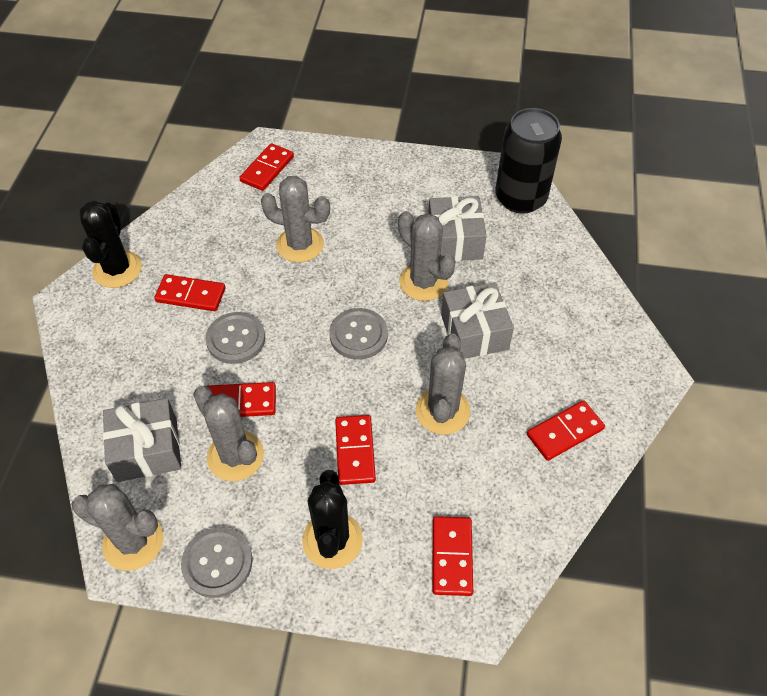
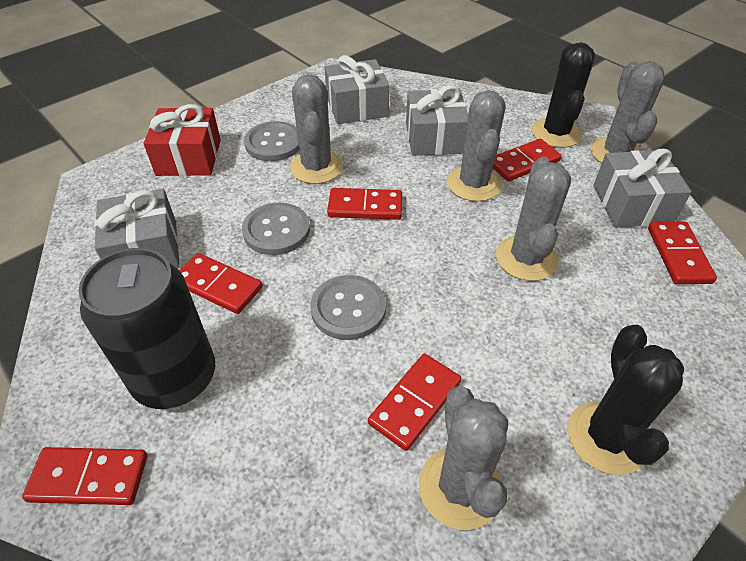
grey gift: 3 -> 4
red gift: 0 -> 1

